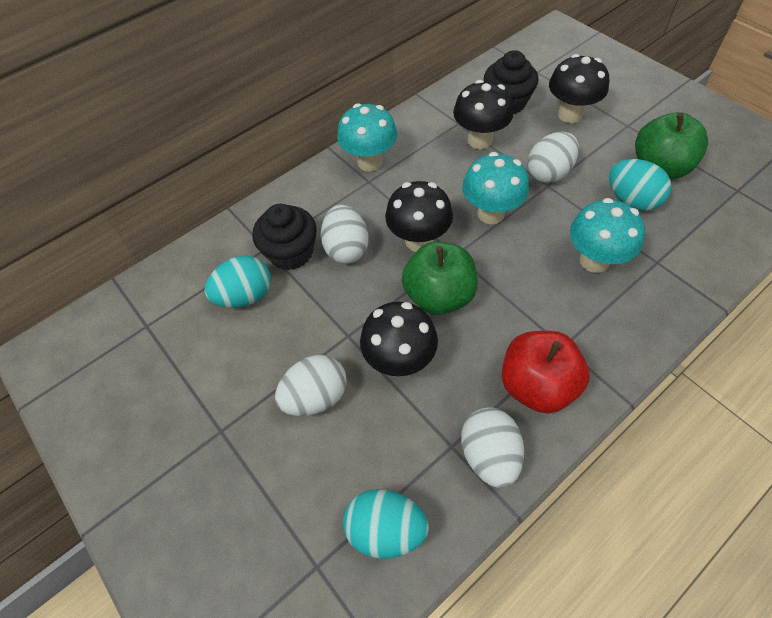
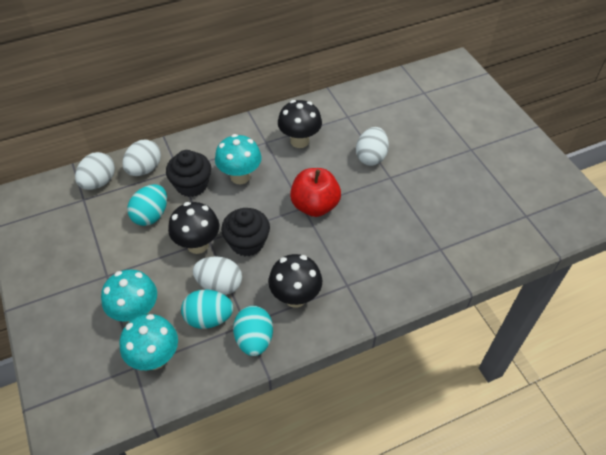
black mushroom: 4 -> 3
green apple: 2 -> 0

